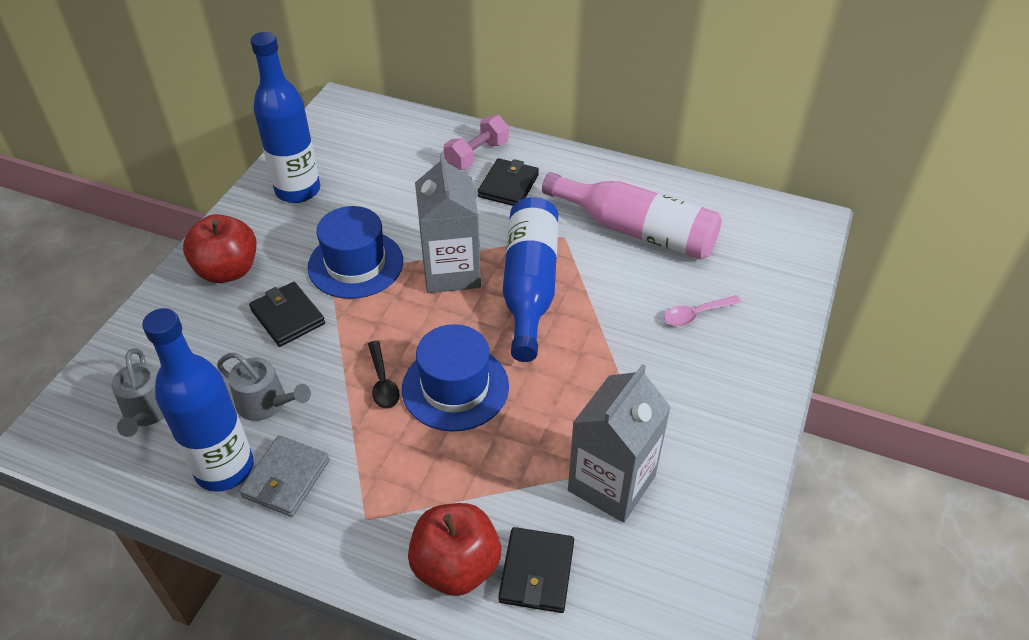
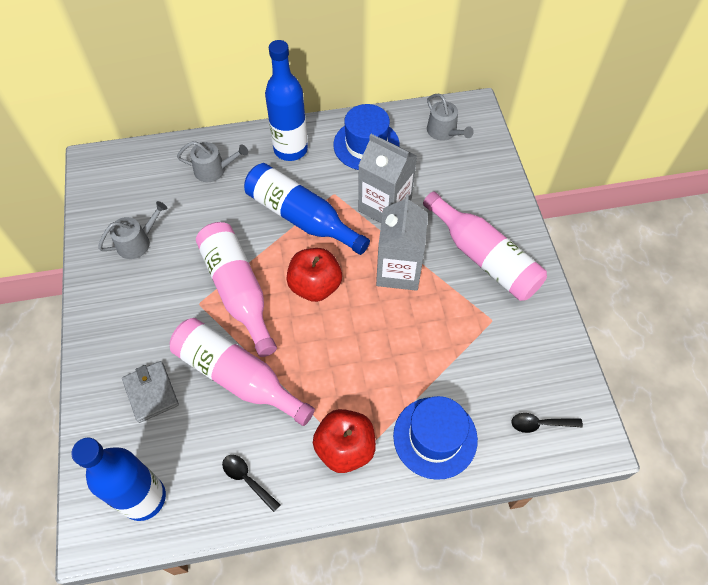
black spoon: 1 -> 2
black wallet: 3 -> 0
grey watering can: 2 -> 3
pink bottle: 1 -> 3
pink dumbbell: 1 -> 0
pink spoon: 1 -> 0

